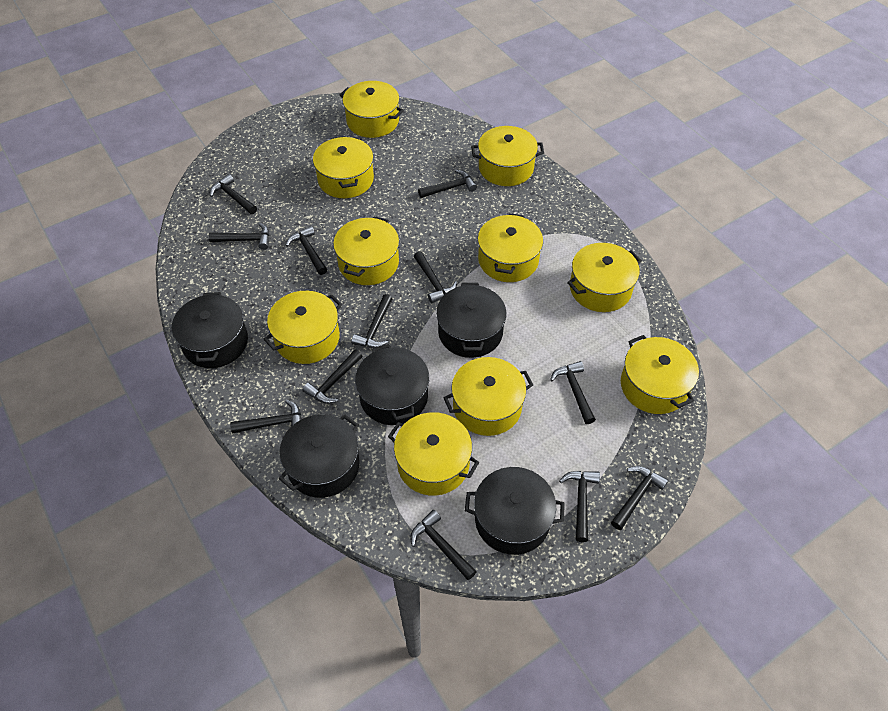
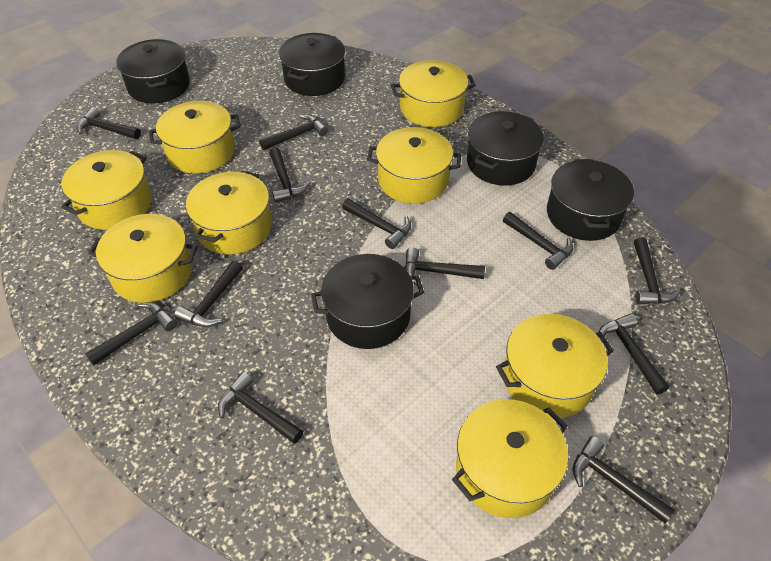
yellow pot: 10 -> 8

